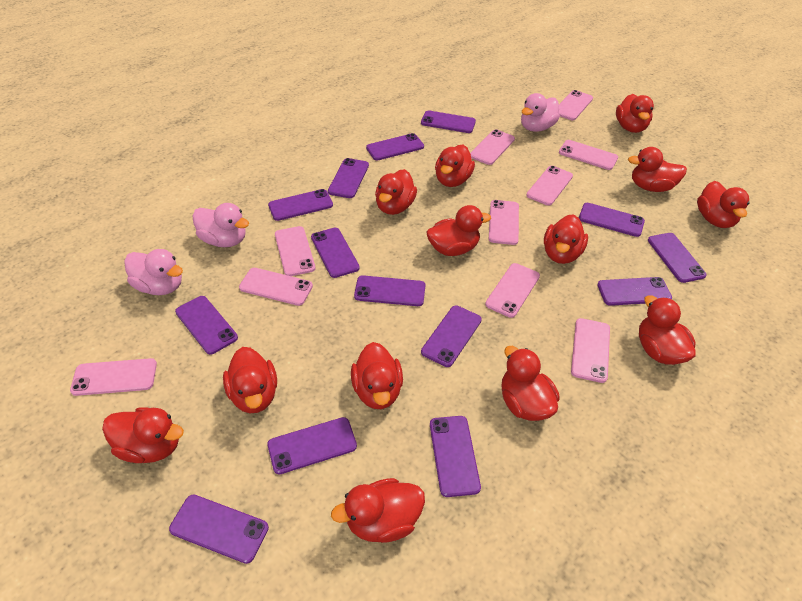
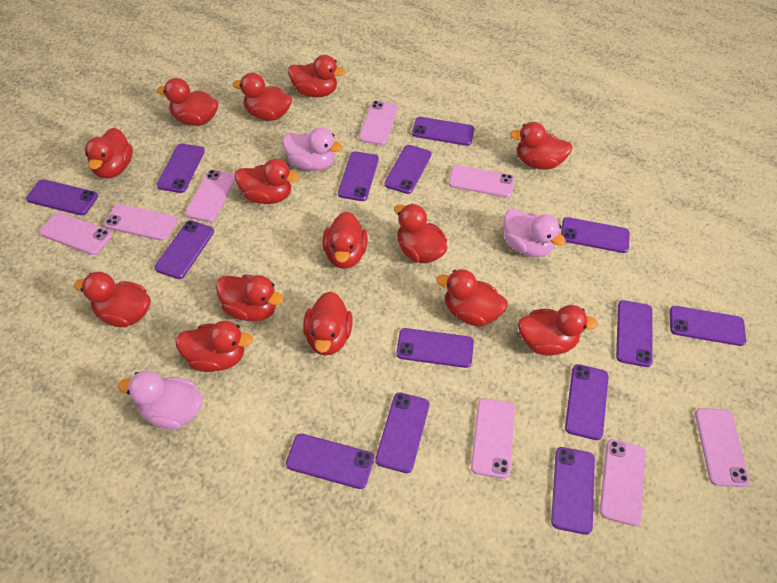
pink phone: 10 -> 8
red duck: 13 -> 14

